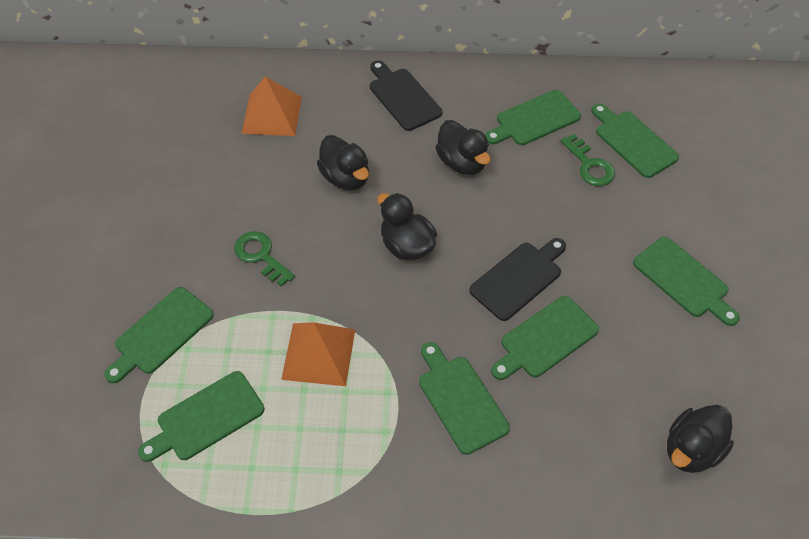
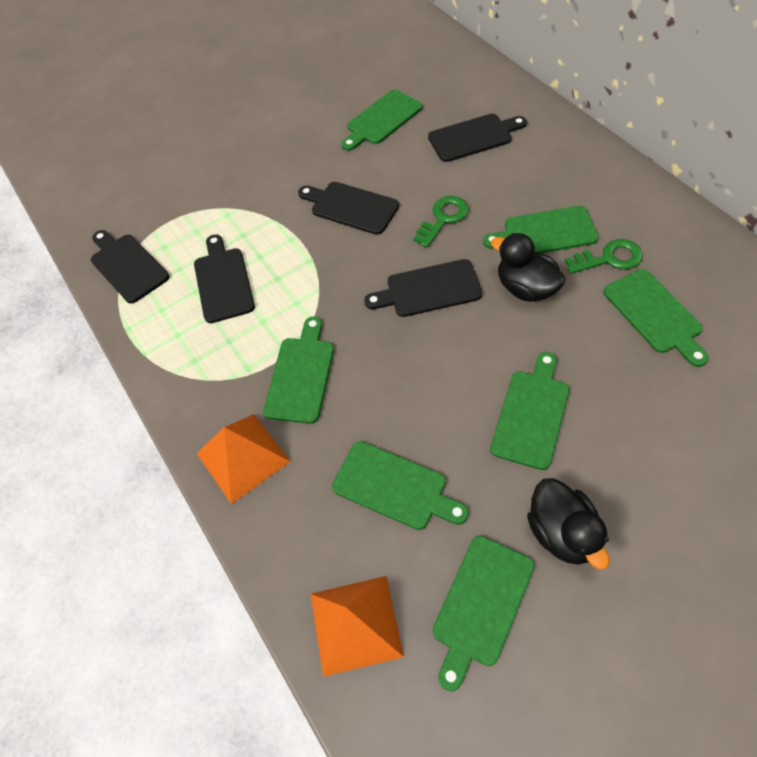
black cutting board: 2 -> 5
black duck: 4 -> 2

